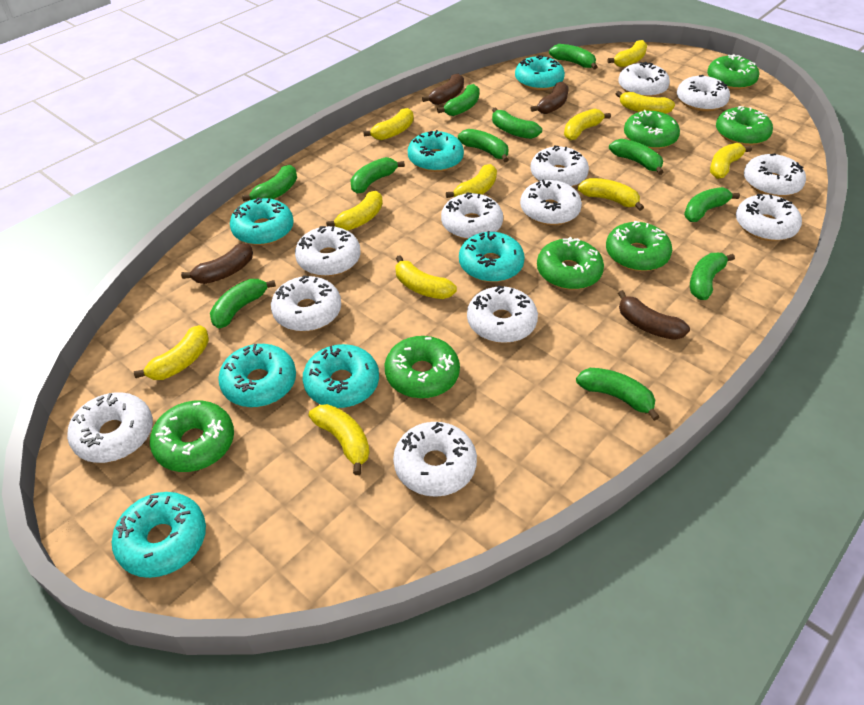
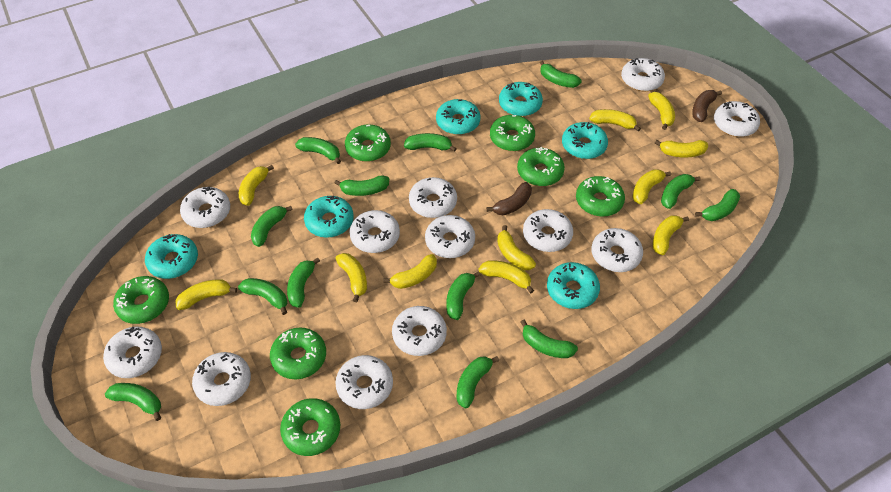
brown banana: 4 -> 2
green banana: 11 -> 13
turquoise donut: 7 -> 6

